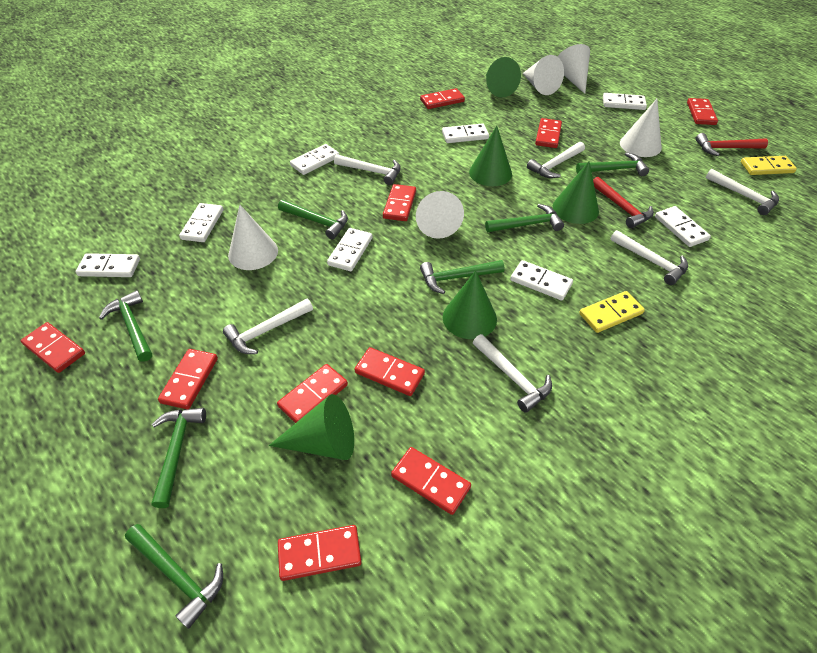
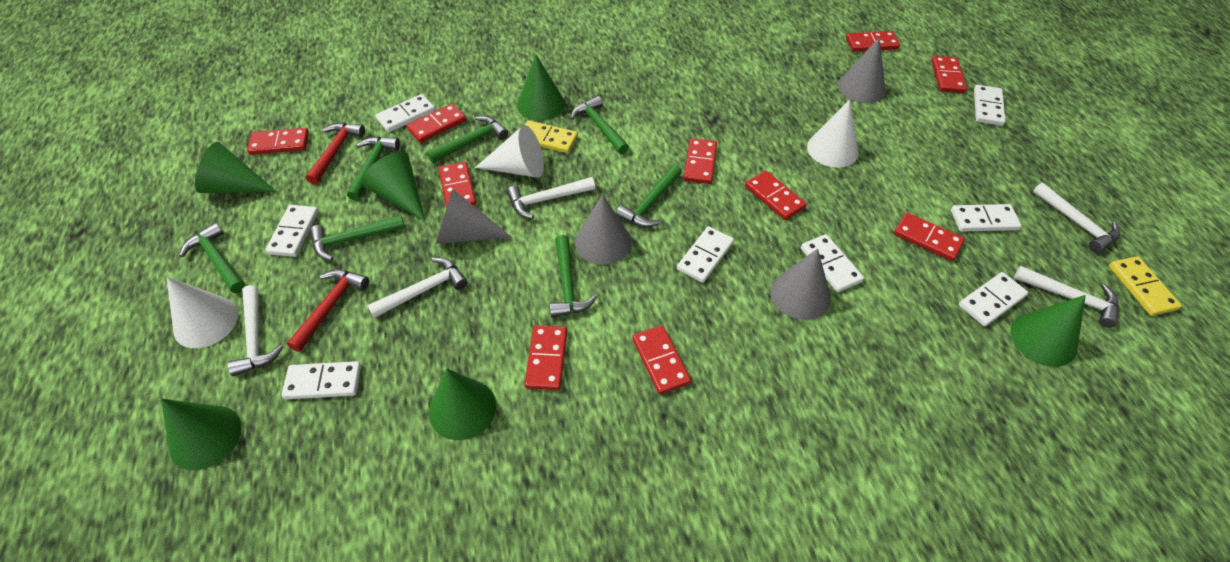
green cone: 5 -> 6
grey cone: 0 -> 4
white cone: 5 -> 3
white hammer: 6 -> 5

